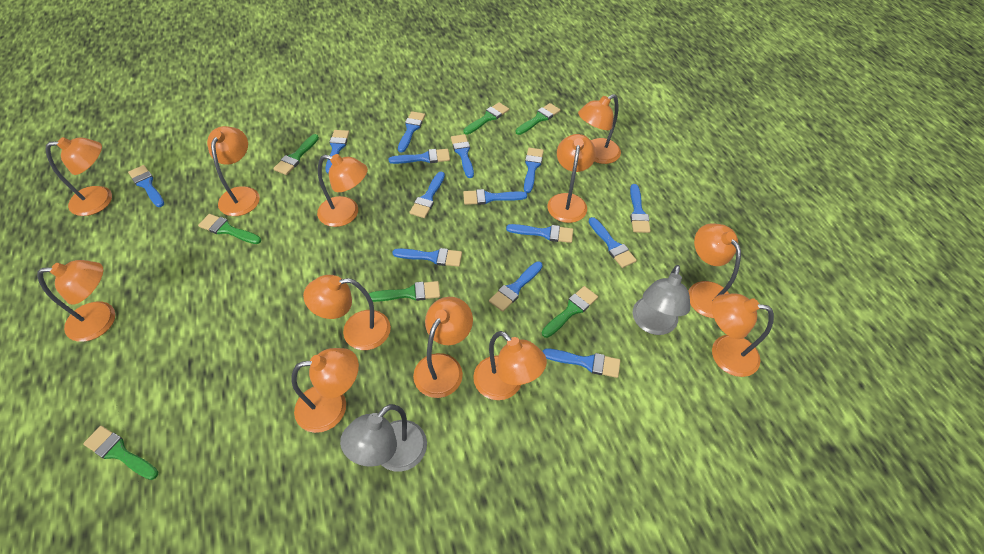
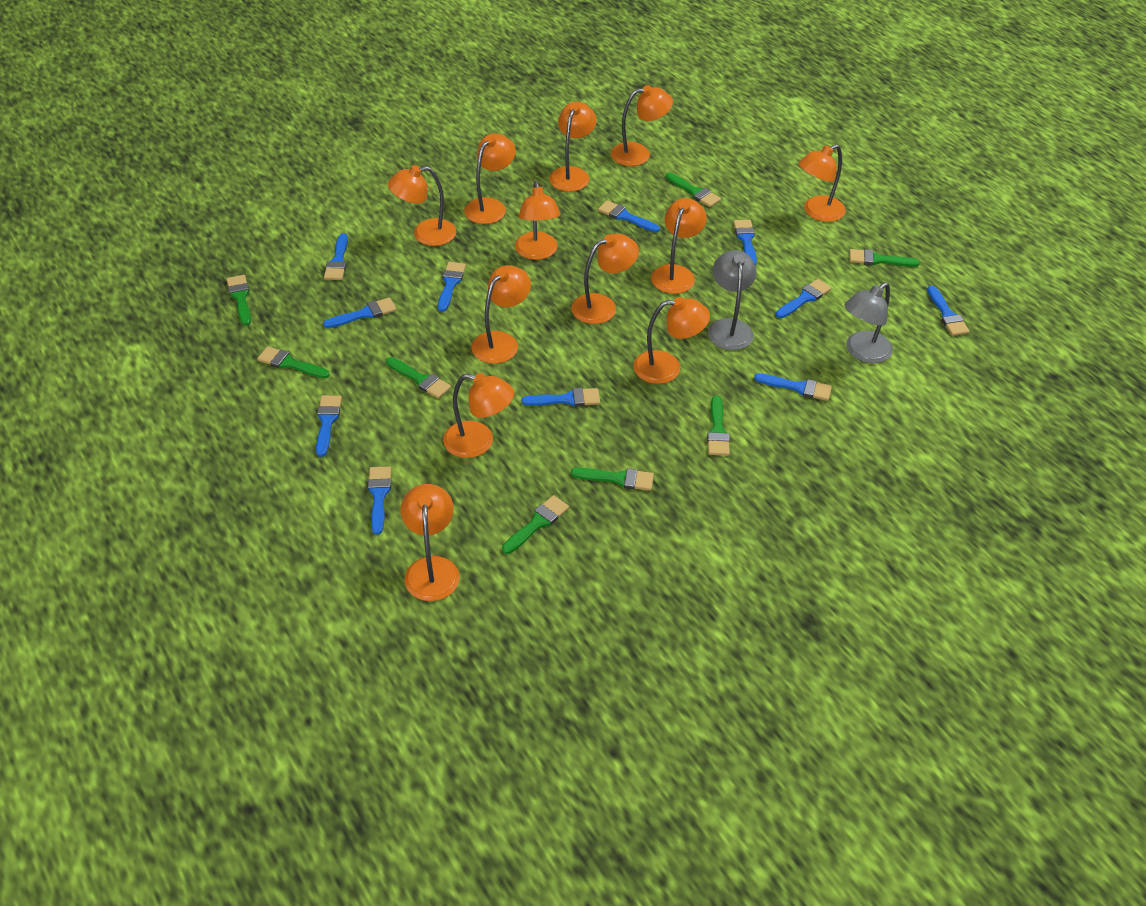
blue brush: 14 -> 11
green brush: 7 -> 8

